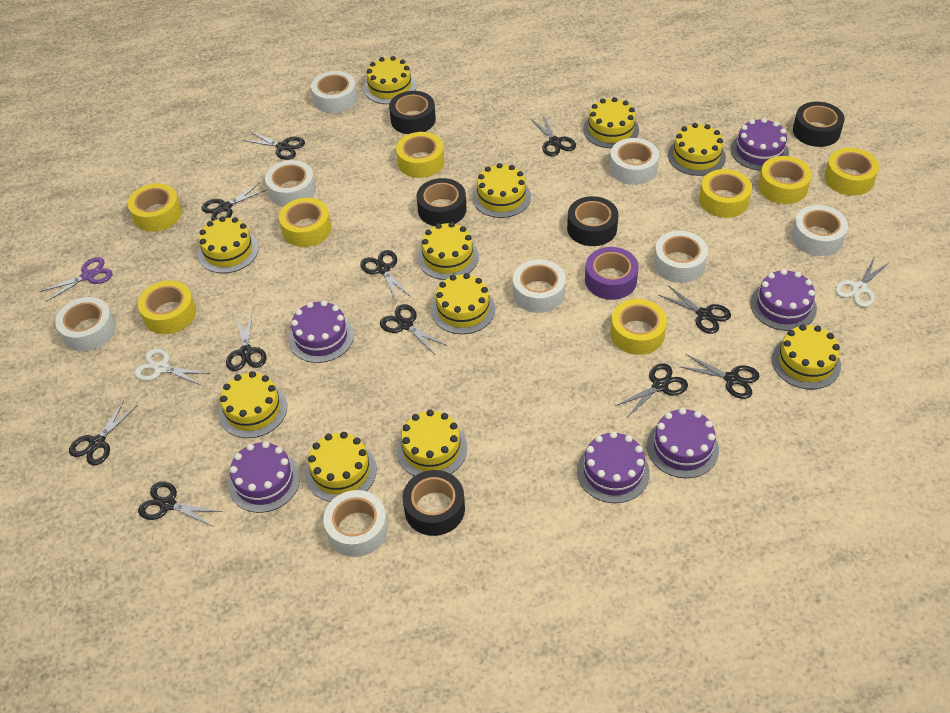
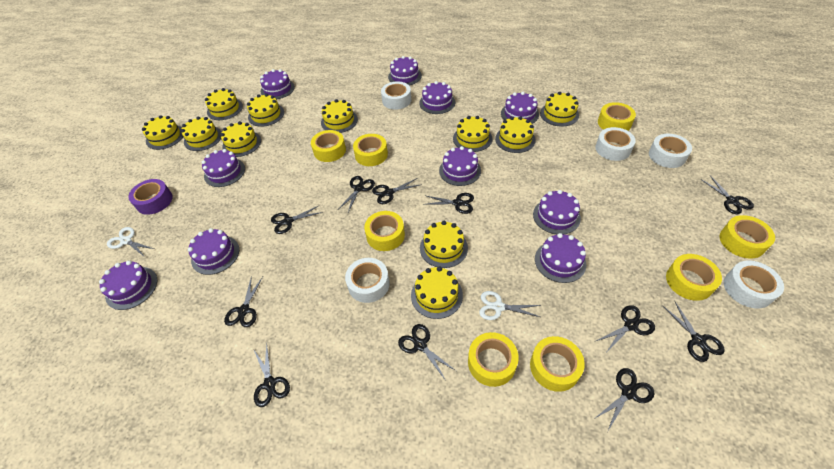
black tape: 5 -> 0
purple cake: 6 -> 10
purple scissors: 1 -> 0
white tape: 8 -> 5

